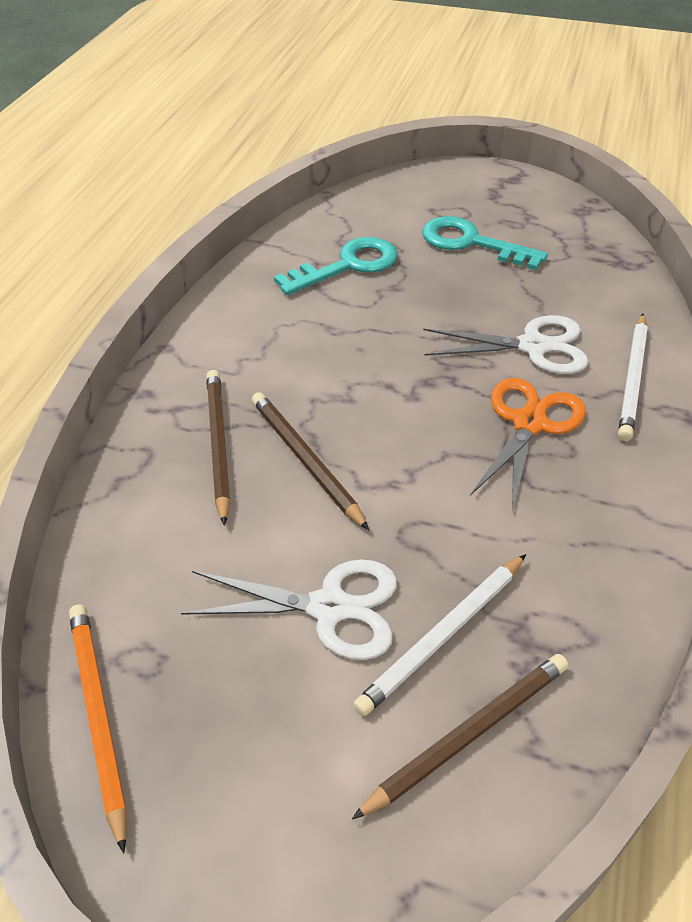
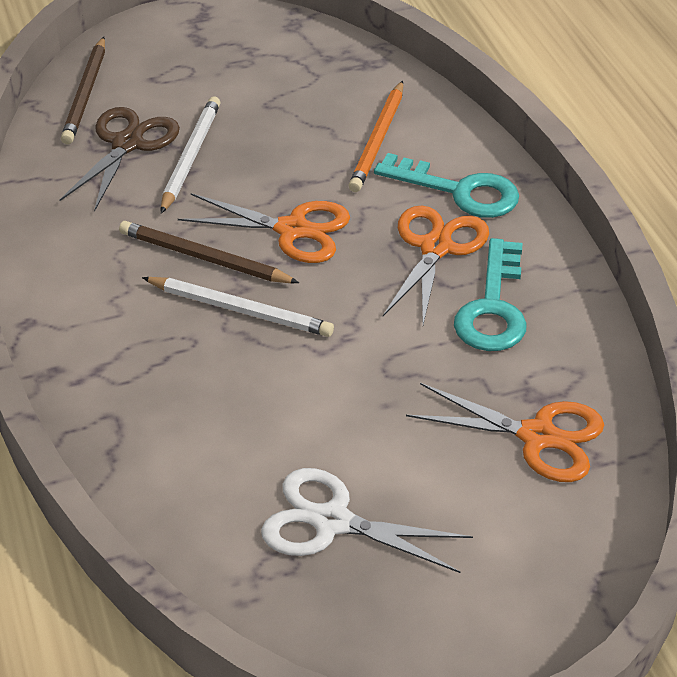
brown pencil: 3 -> 2
brown scissors: 0 -> 1
orange scissors: 1 -> 3
white scissors: 2 -> 1

